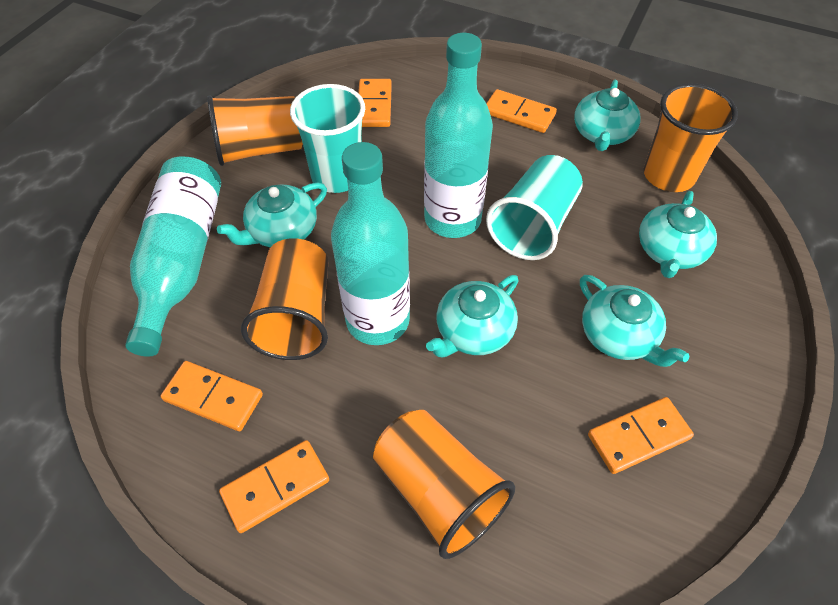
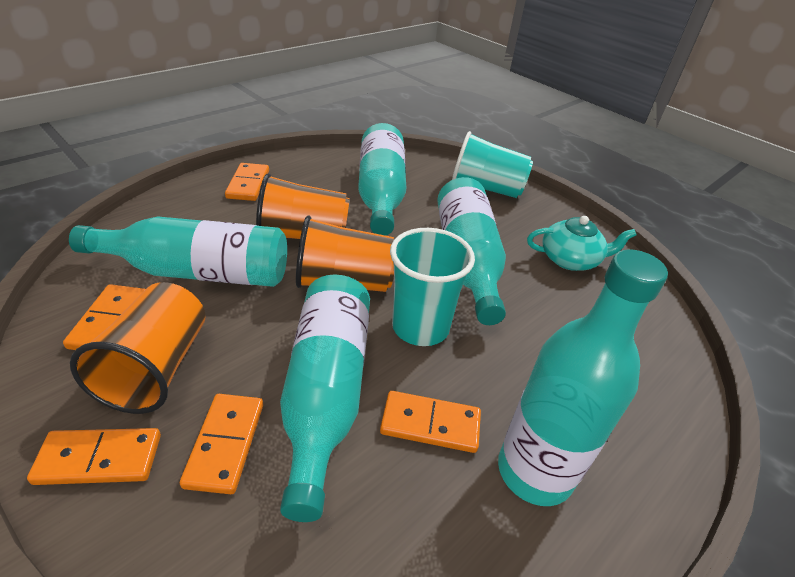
orange cup: 4 -> 3
turquoise bottle: 3 -> 5
turquoise teapot: 5 -> 1

